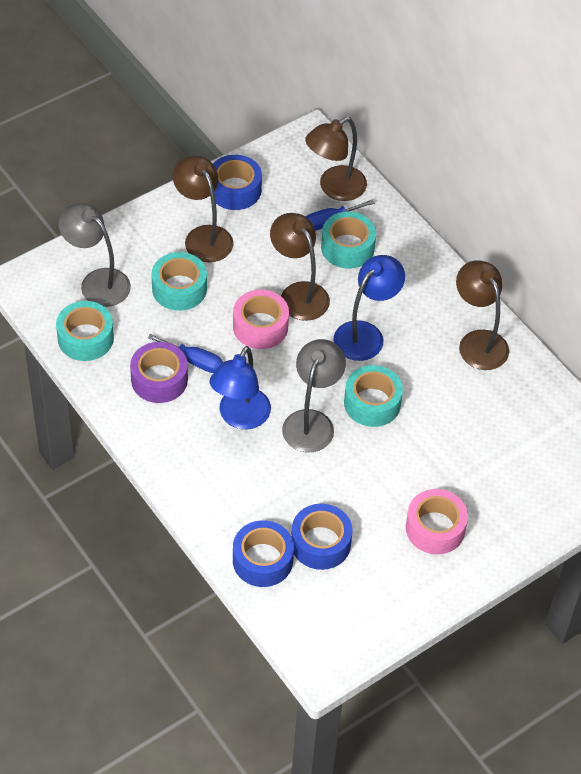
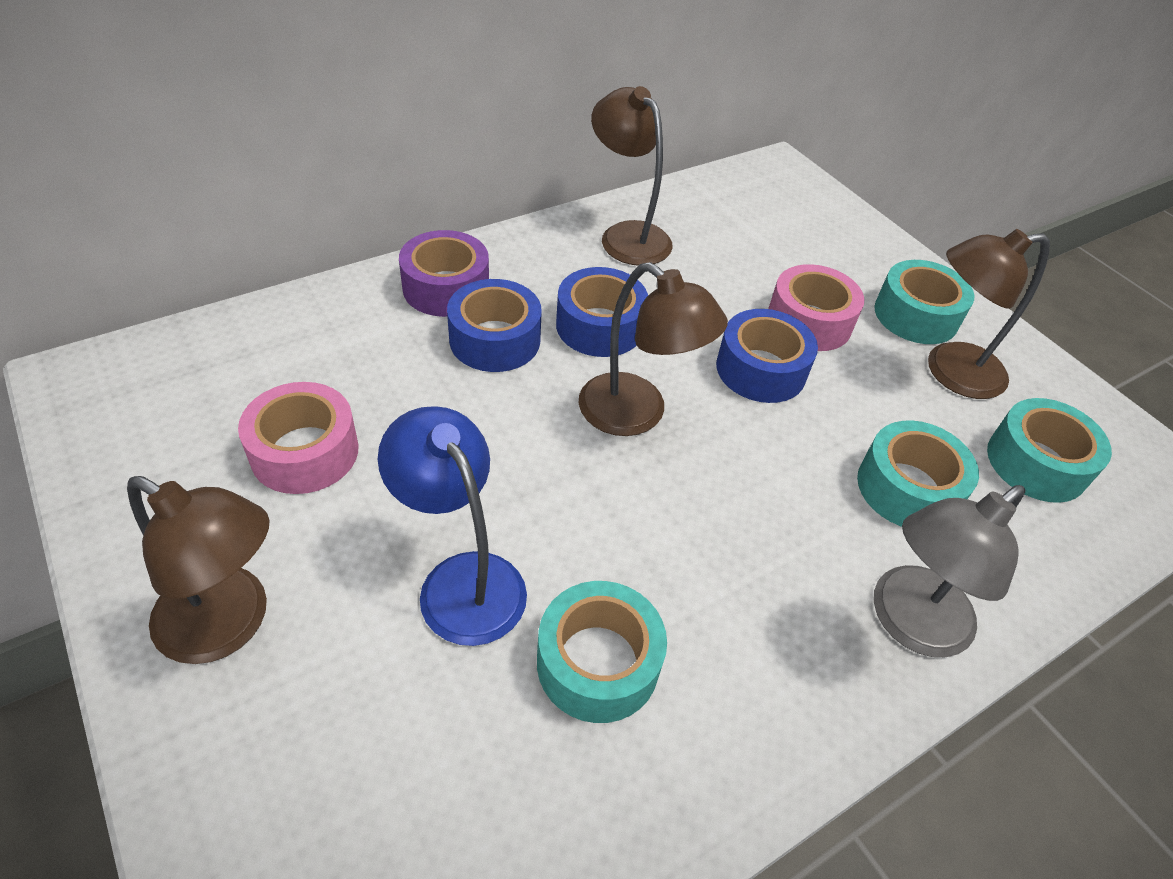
blue lamp: 2 -> 1
blue screwdriver: 2 -> 0
grey lamp: 2 -> 1

